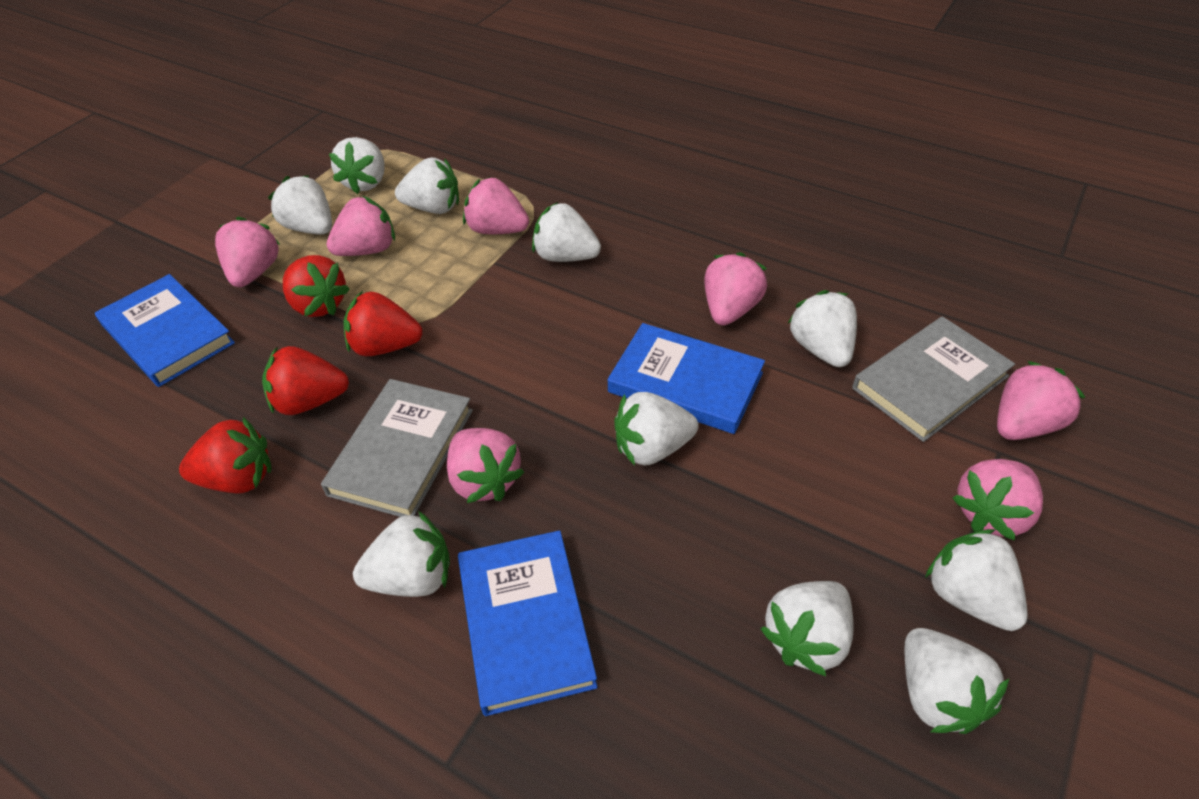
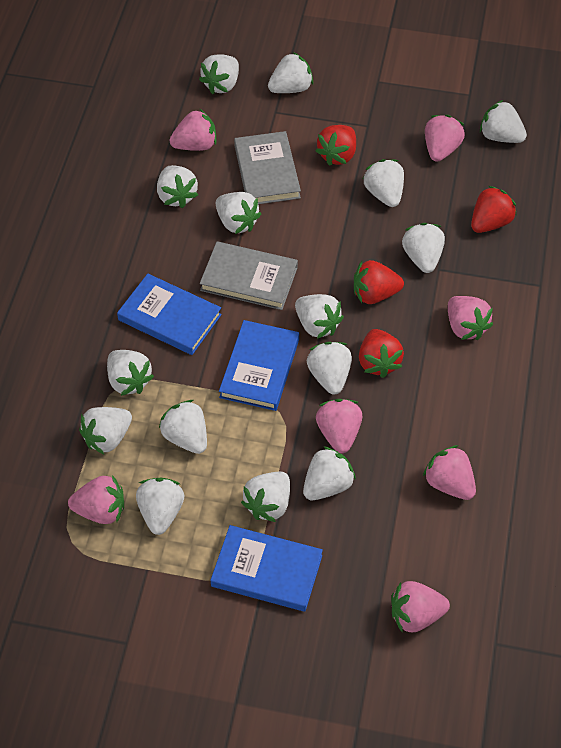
white strawberry: 10 -> 15

